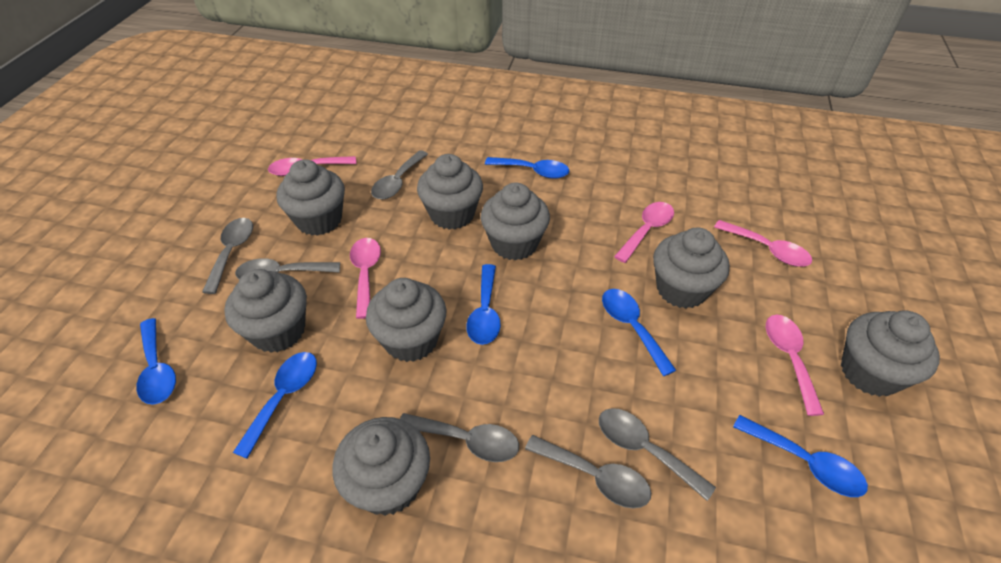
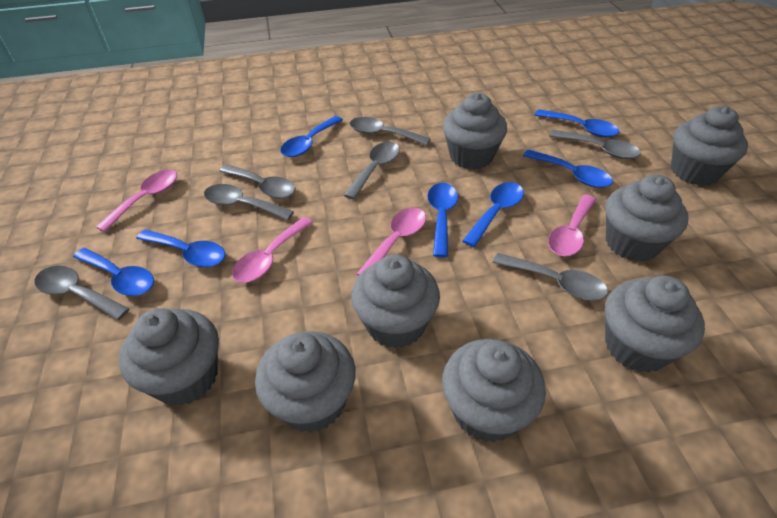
blue spoon: 6 -> 7
grey spoon: 6 -> 7
pink spoon: 5 -> 4

